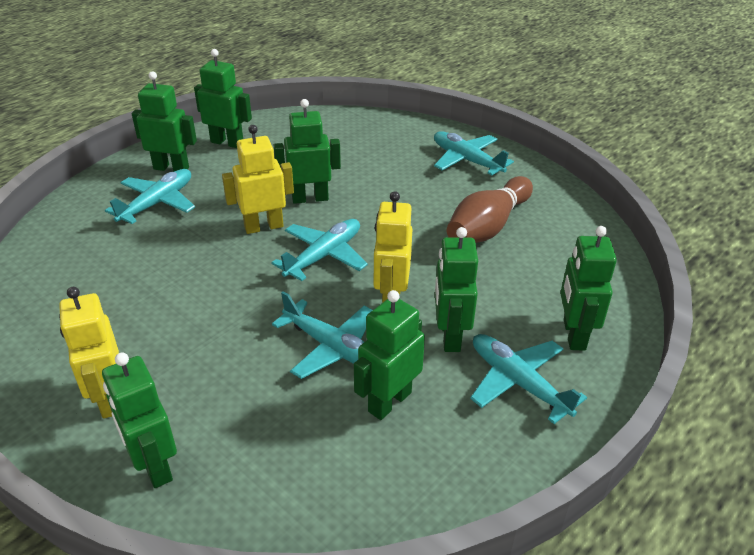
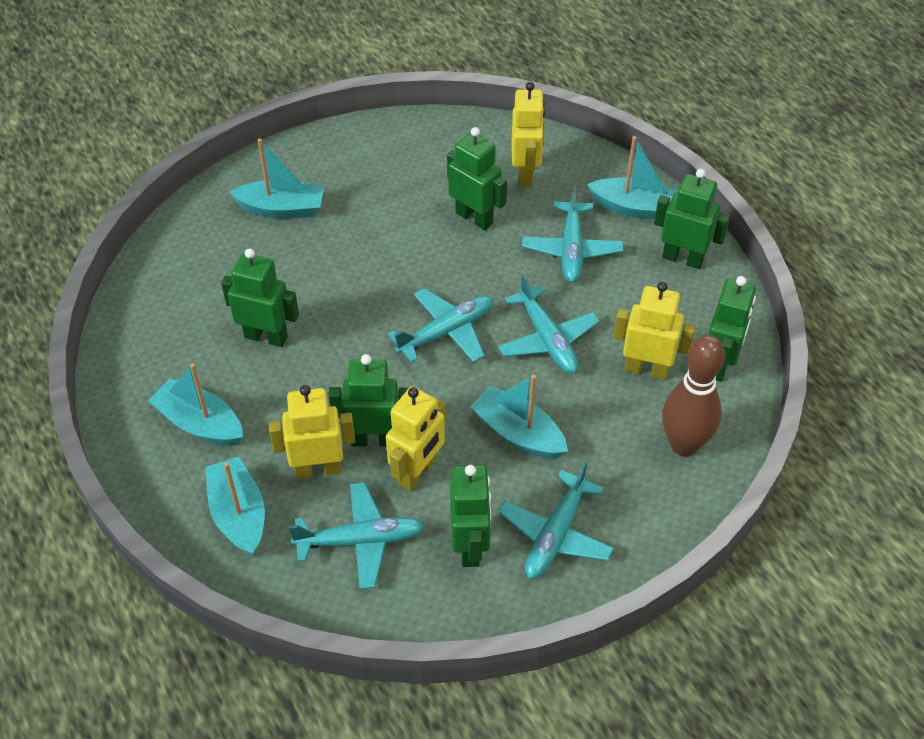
green robot: 7 -> 6
turquoise boat: 0 -> 5
yellow robot: 3 -> 4

